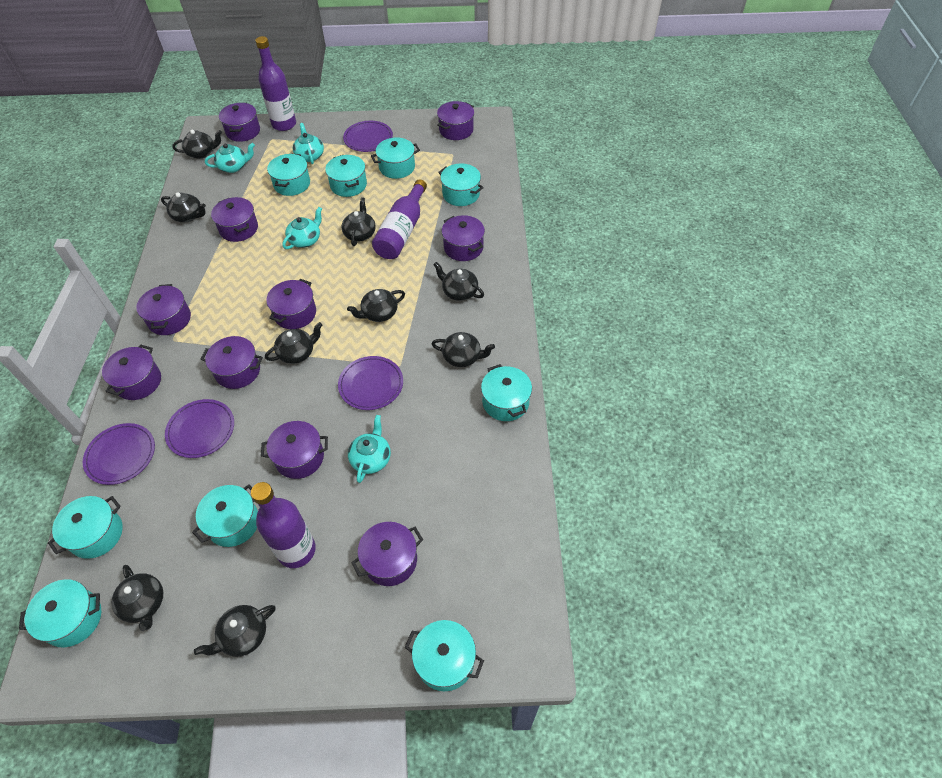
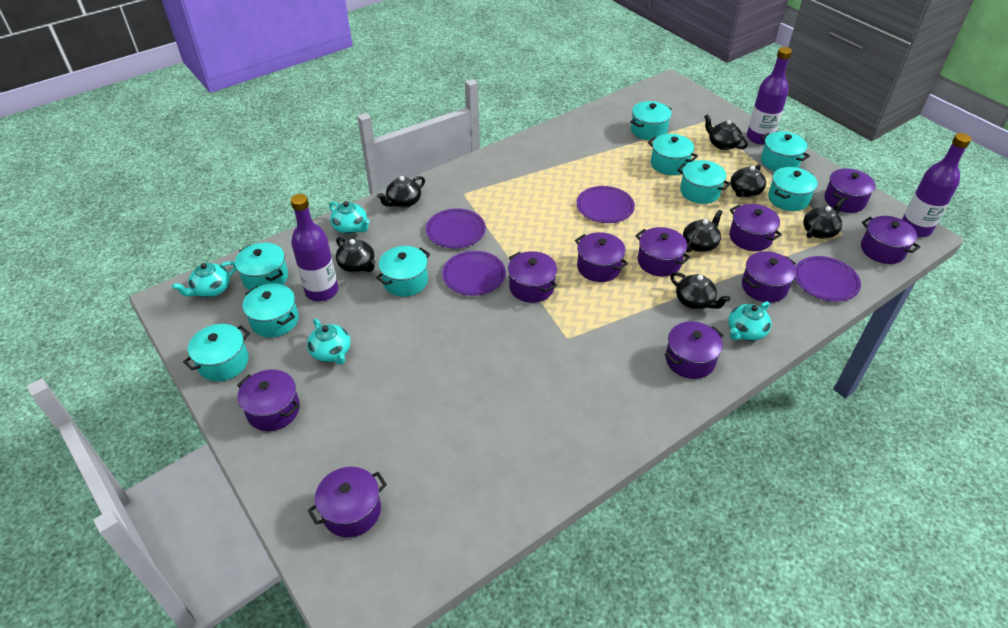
black teapot: 9 -> 7

